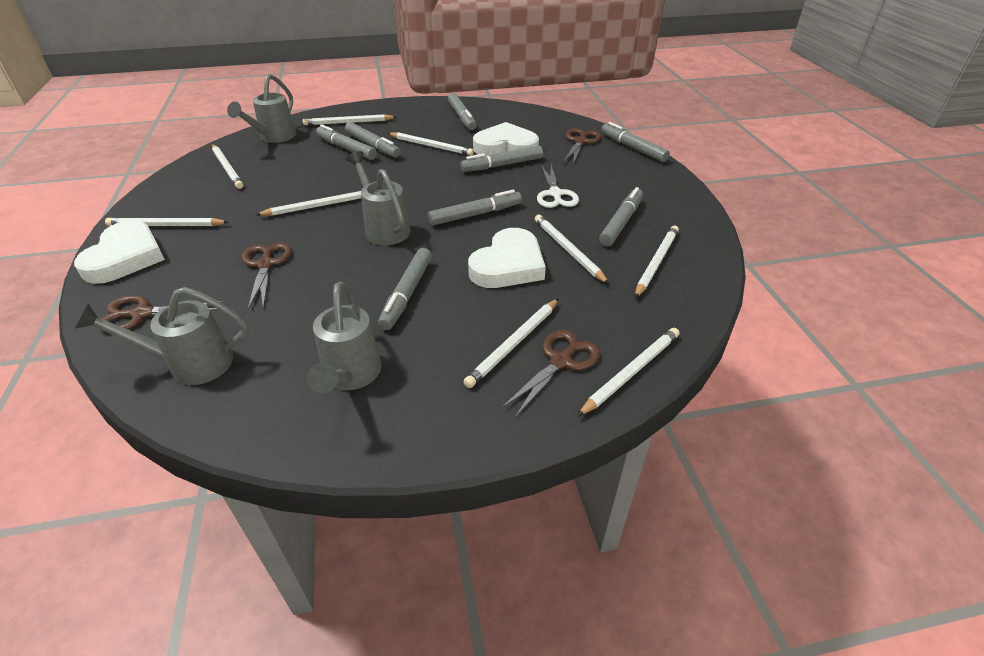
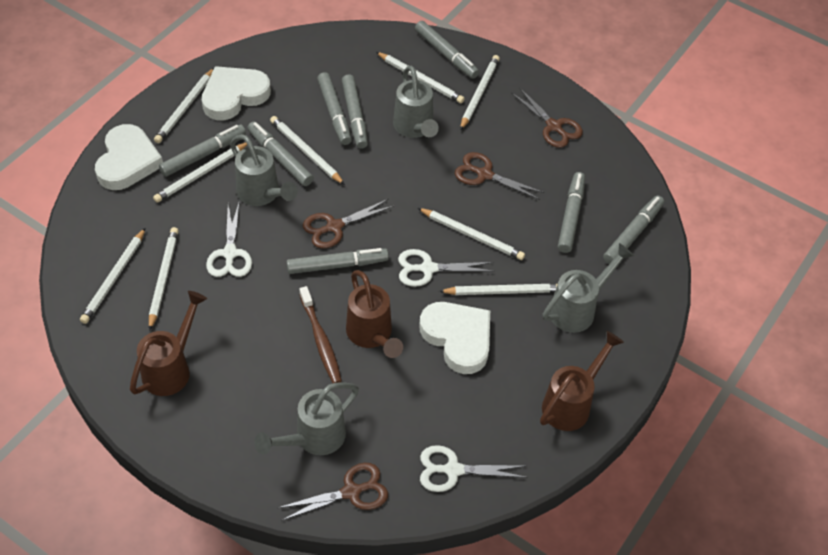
brown toothbrush: 0 -> 1
brown watering can: 0 -> 3
white scissors: 1 -> 3

